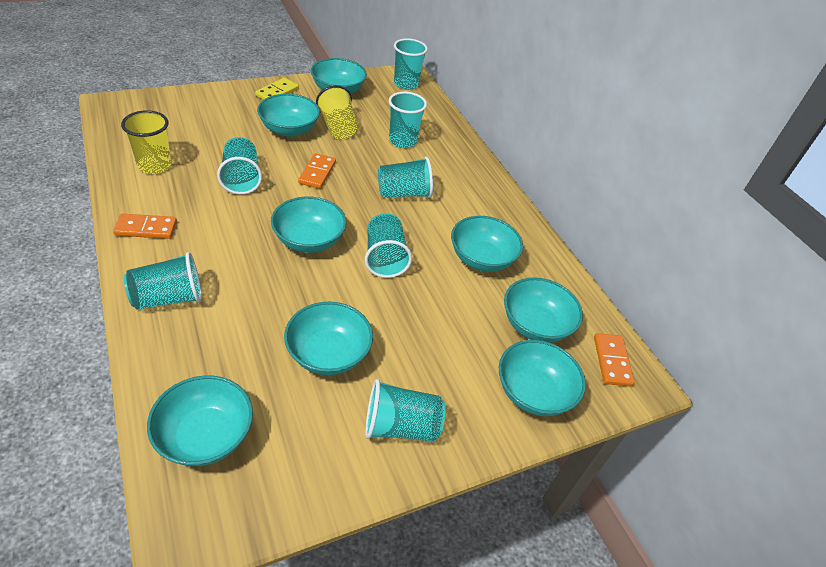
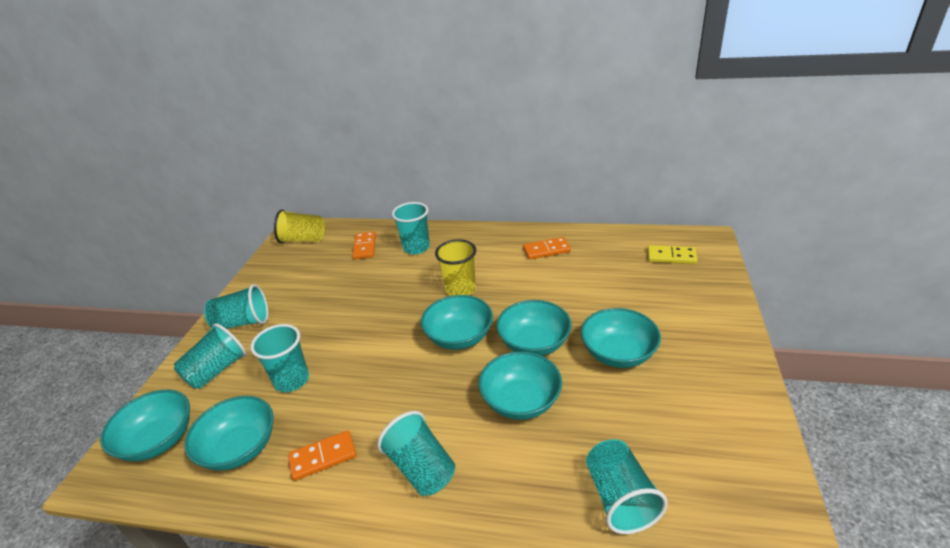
turquoise bowl: 8 -> 6
turquoise cup: 7 -> 6

